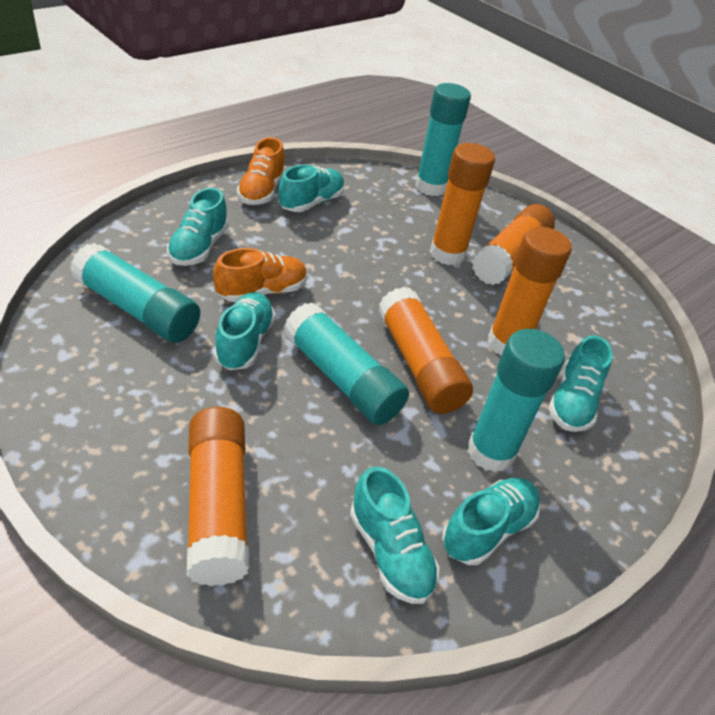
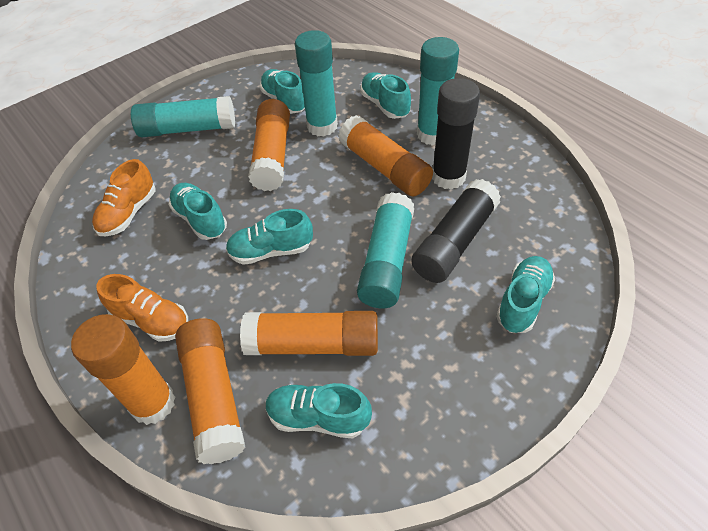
black glue stick: 0 -> 2

